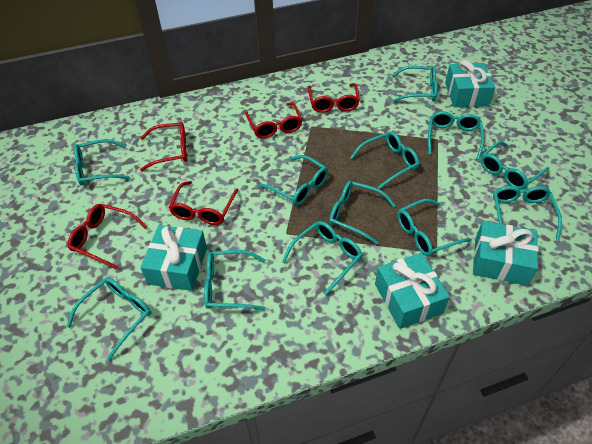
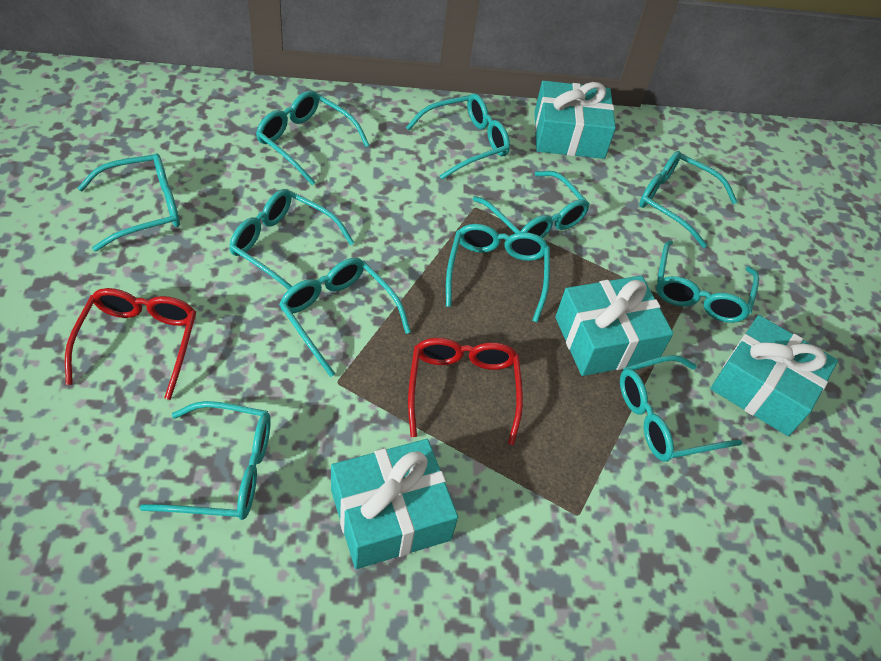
red glasses: 5 -> 2
turquoise glasses: 12 -> 11

